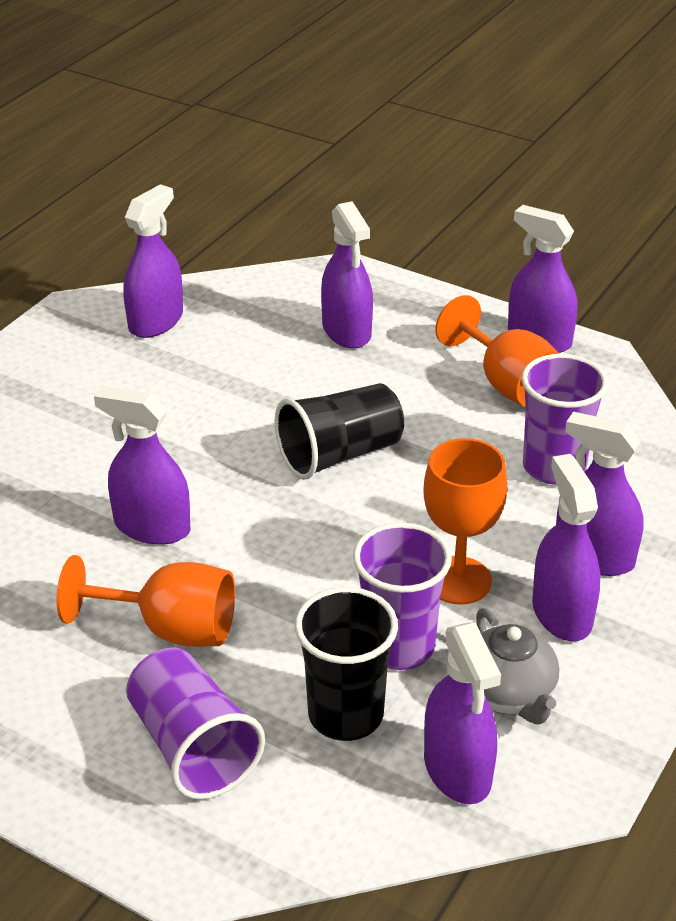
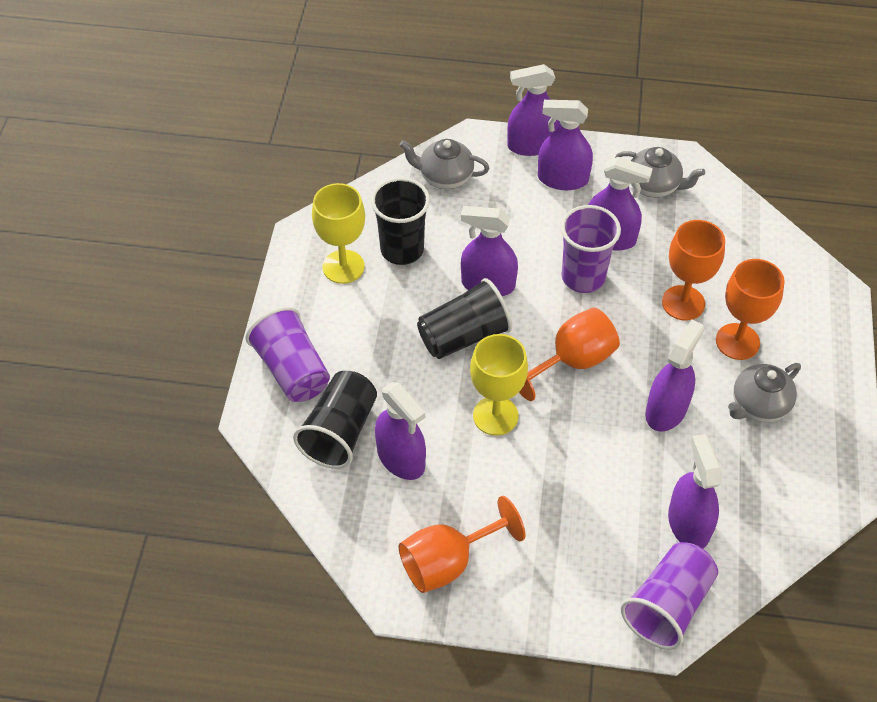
black cup: 2 -> 3
grey teapot: 1 -> 3
orange goblet: 3 -> 4
yellow goblet: 0 -> 2

